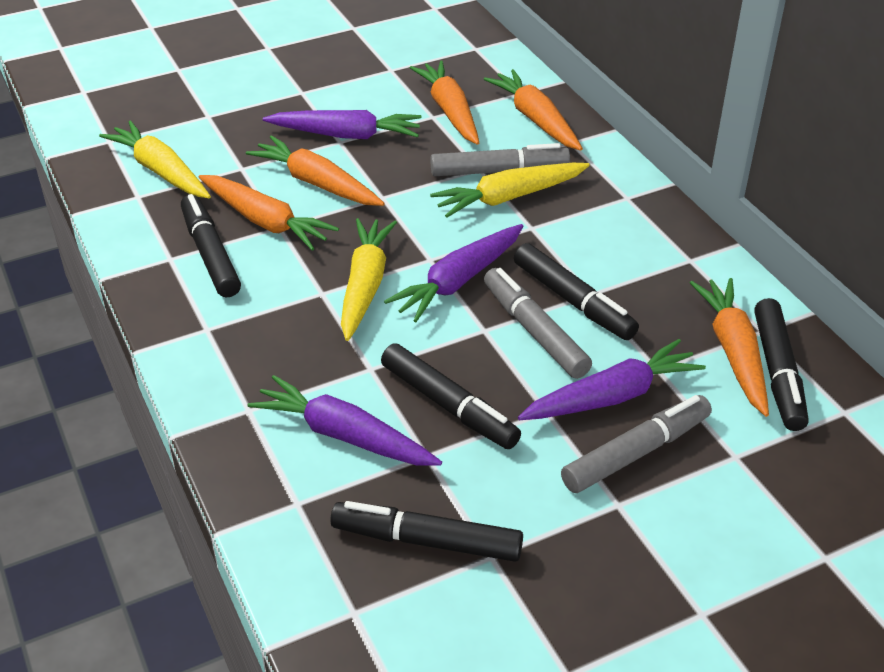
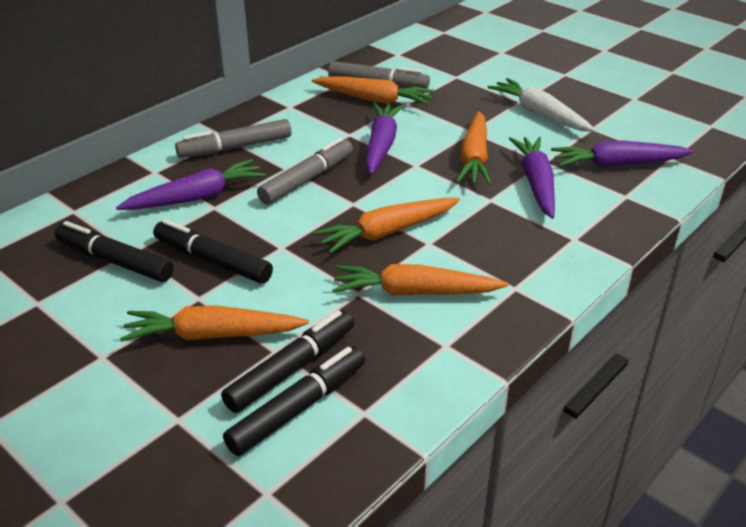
black marker: 5 -> 4
white carrot: 0 -> 1
yellow carrot: 3 -> 0

